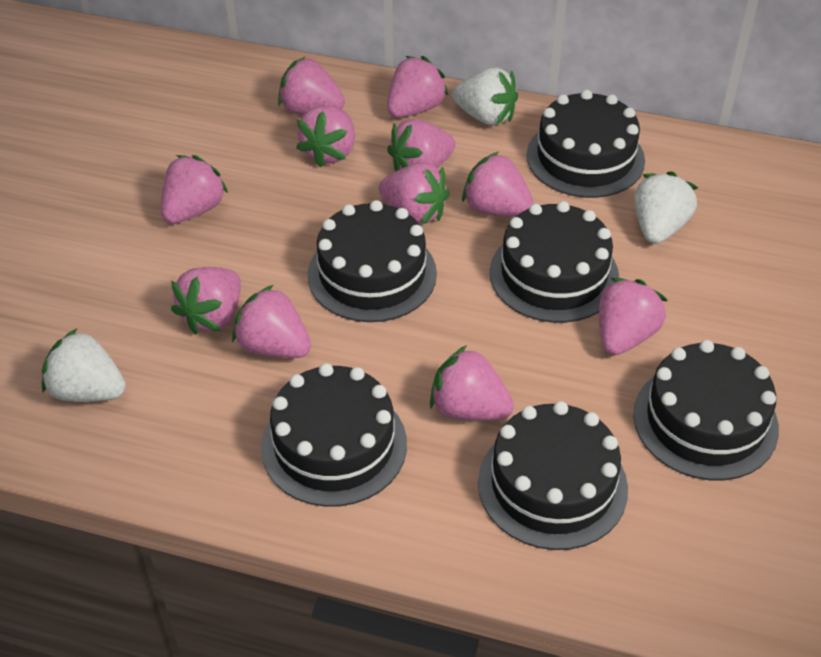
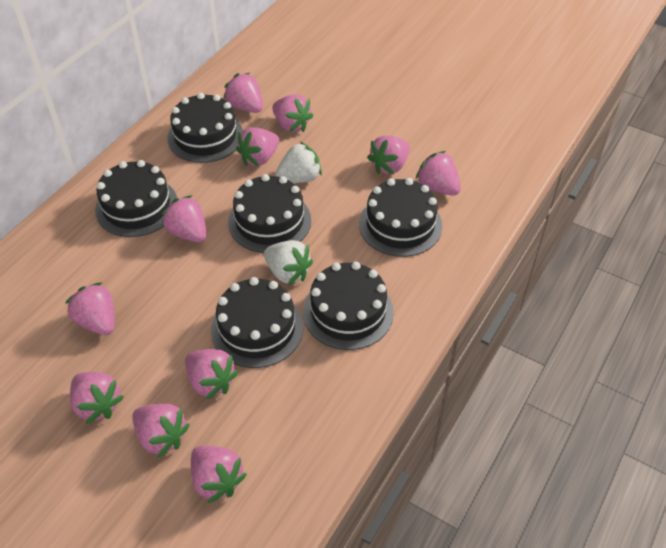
white strawberry: 3 -> 2

